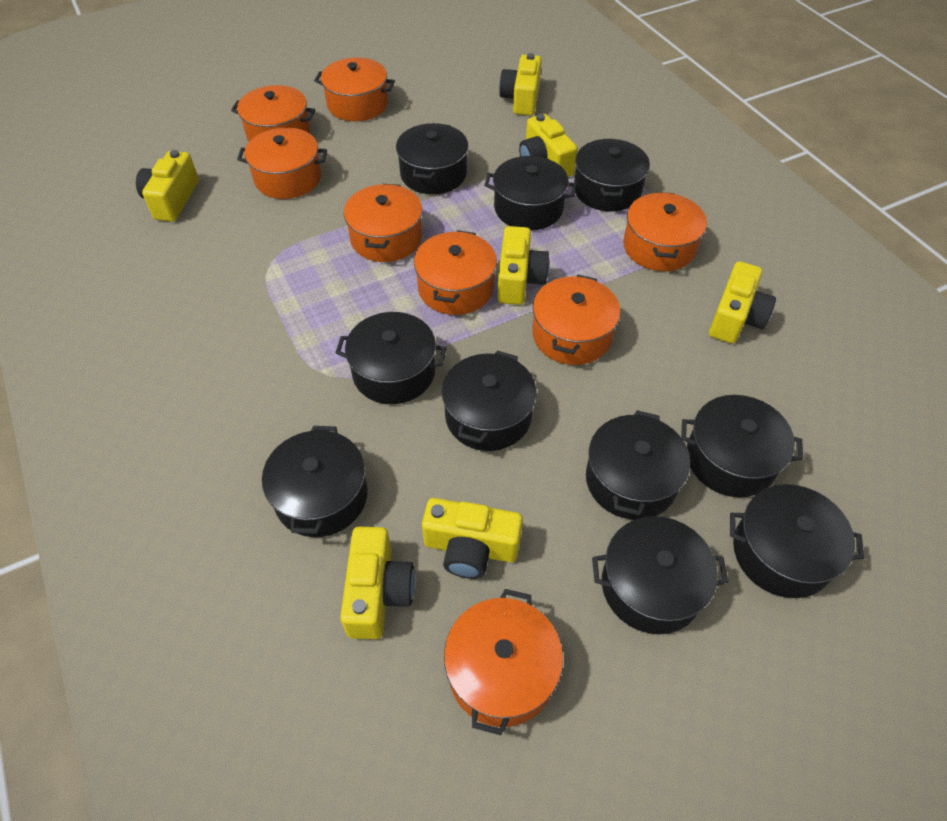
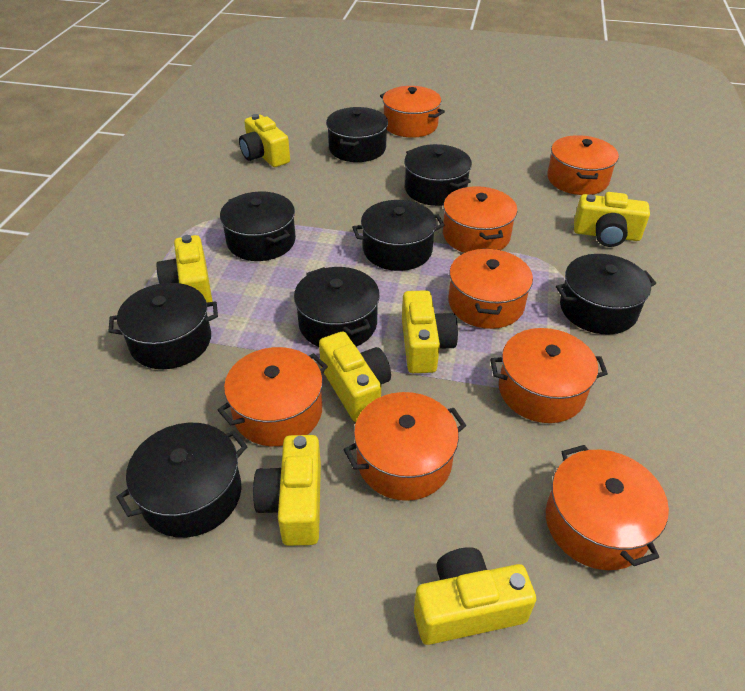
black pot: 10 -> 8

